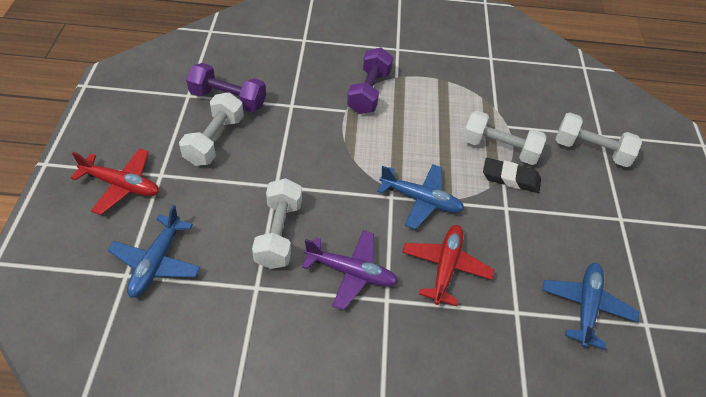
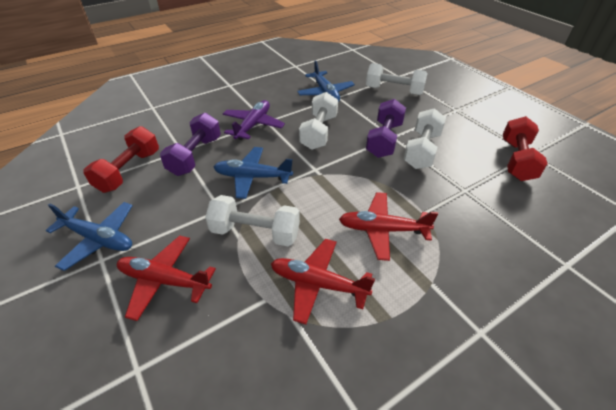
black eraser: 1 -> 0
red dumbbell: 0 -> 2
red plane: 2 -> 3

